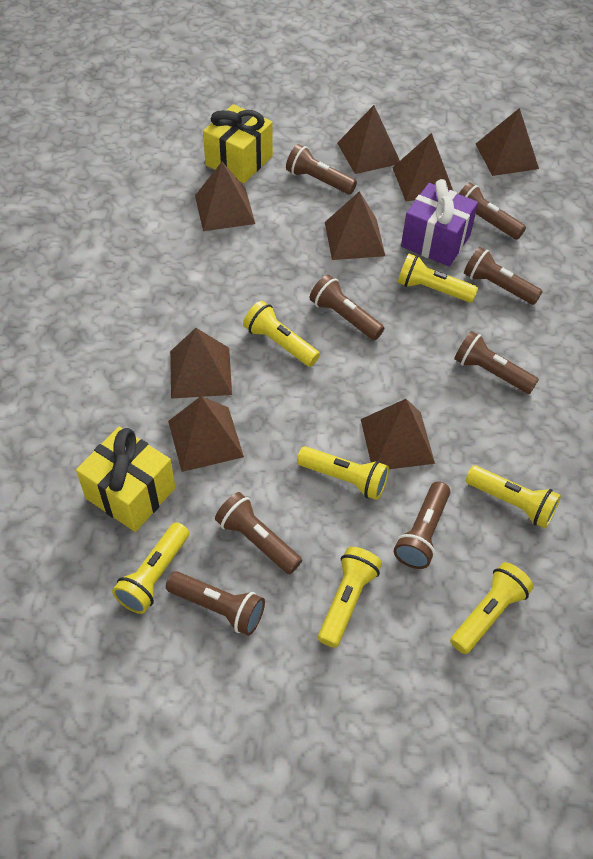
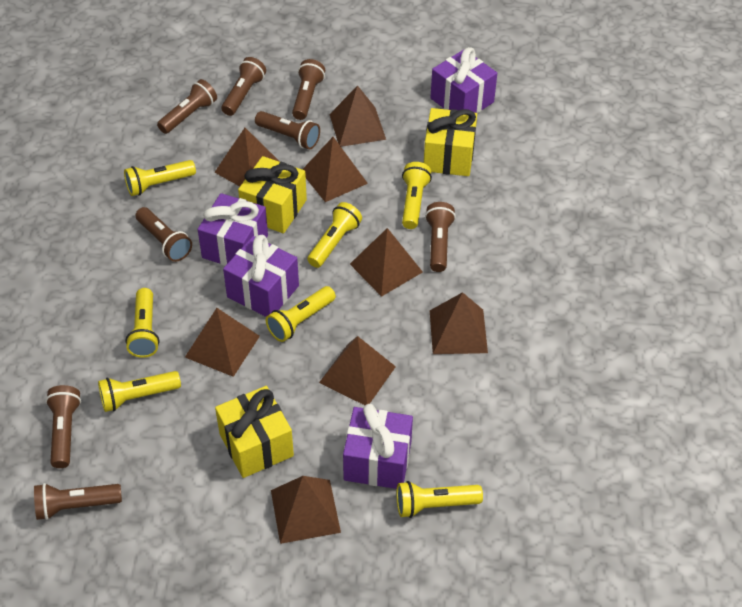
purple gift: 1 -> 4
yellow gift: 2 -> 3

